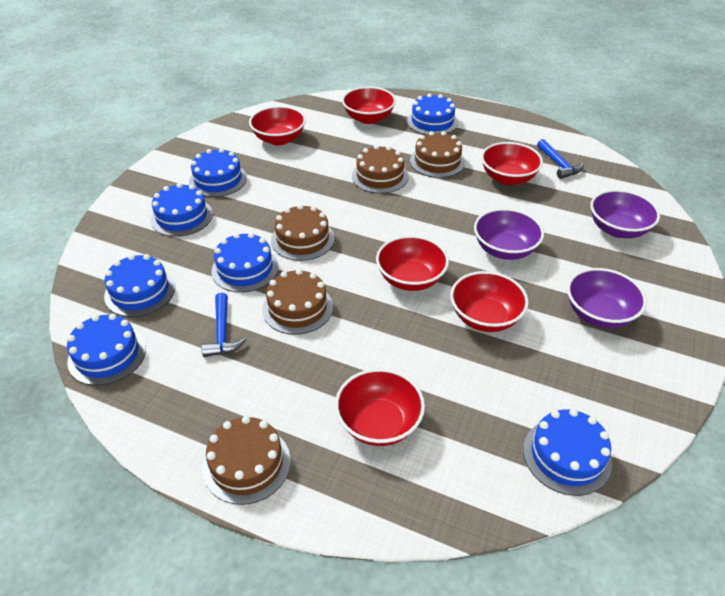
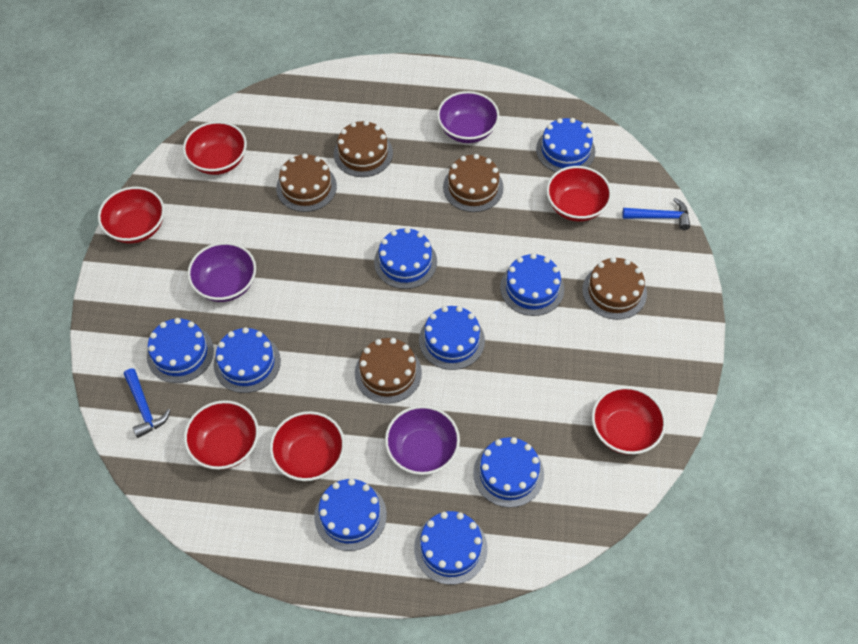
blue cake: 7 -> 9

